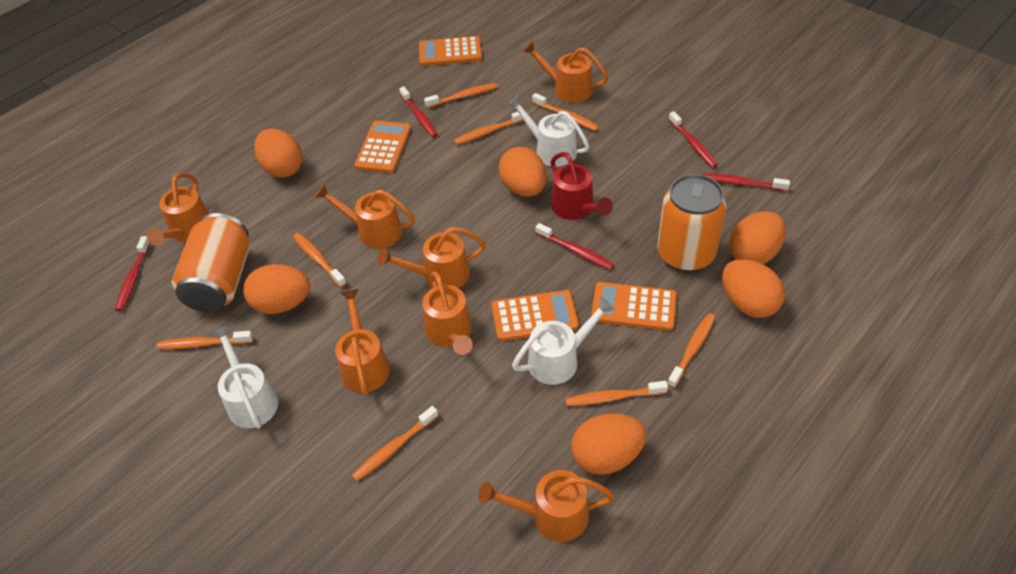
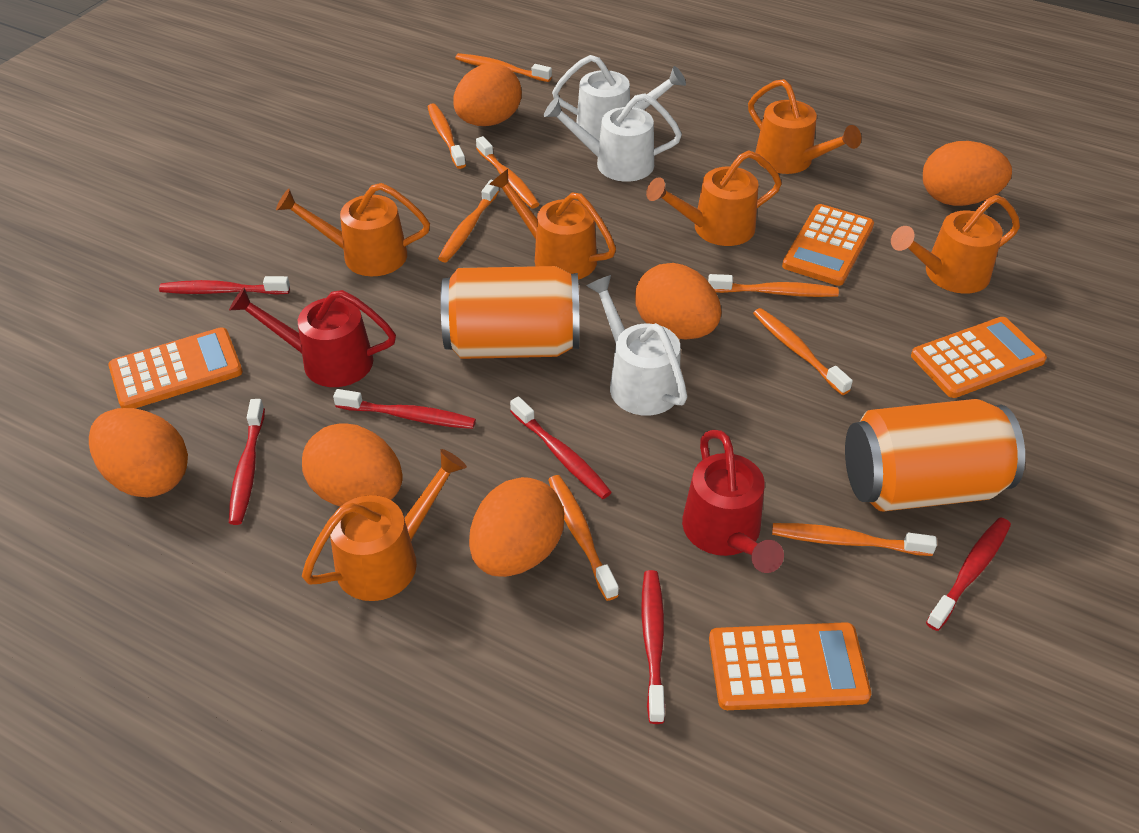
orange watering can: 7 -> 6
red toothbrush: 5 -> 6
red watering can: 1 -> 2

